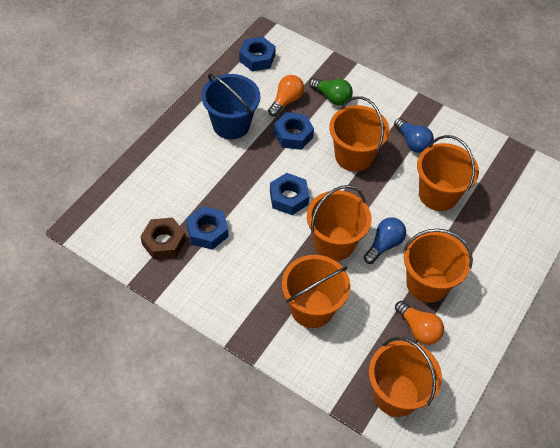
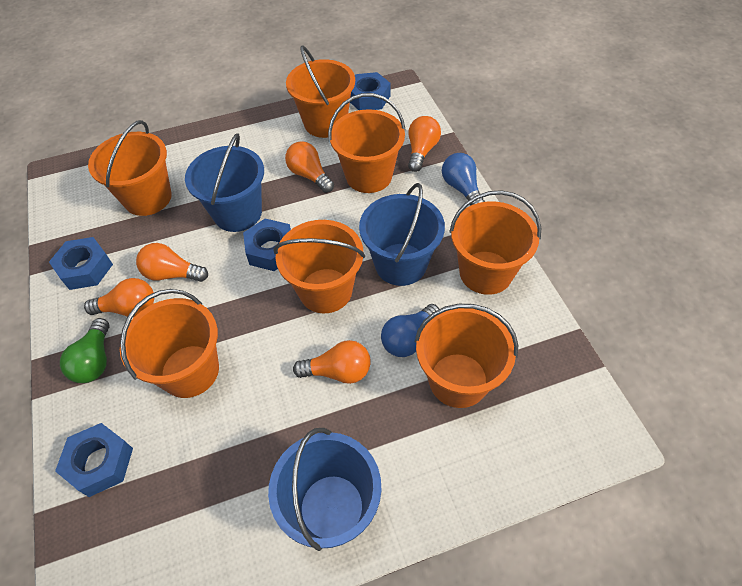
blue bucket: 1 -> 3
brown nut: 1 -> 0
orange bucket: 6 -> 7
orange light bulb: 2 -> 5

